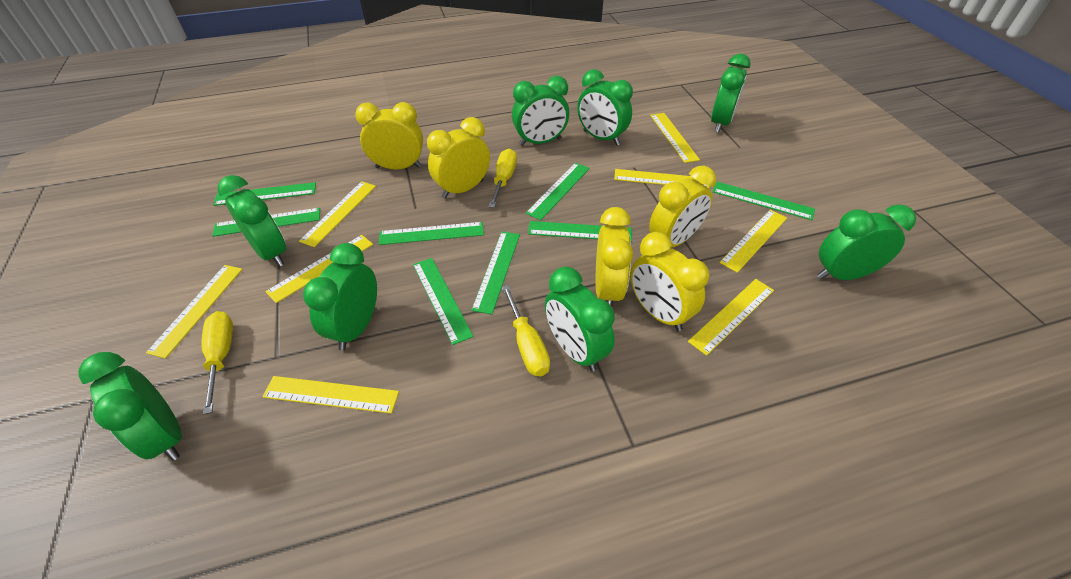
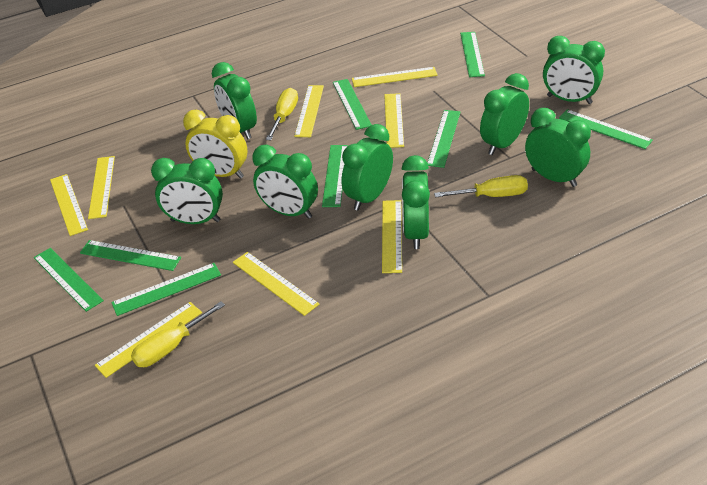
yellow clock: 5 -> 1

